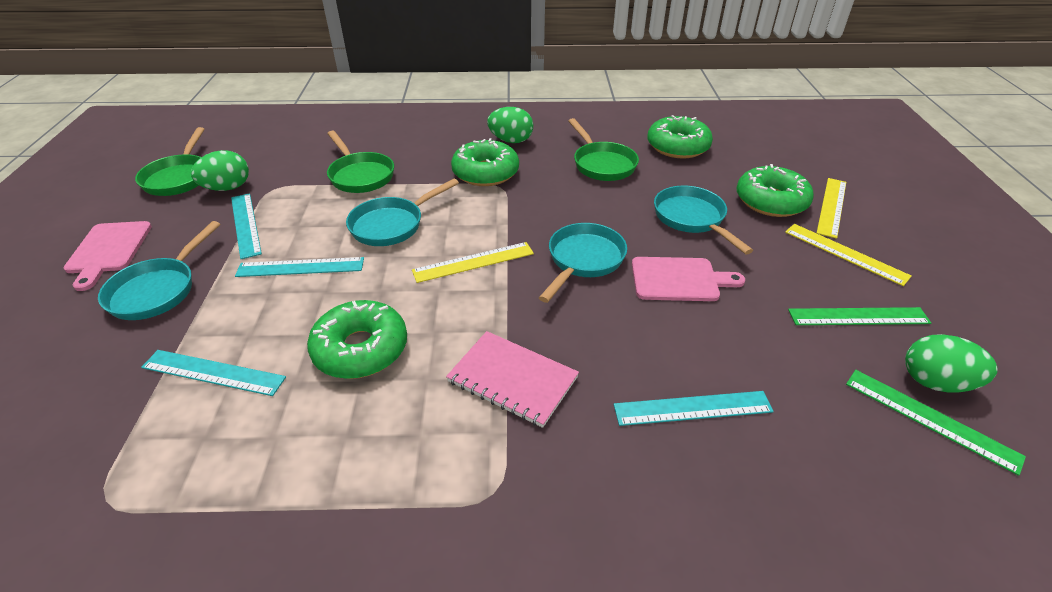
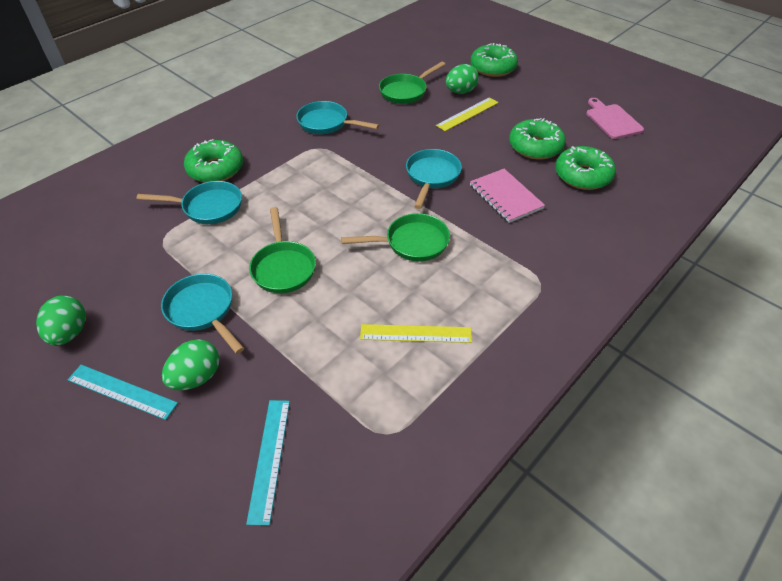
green ruler: 2 -> 0
pink cutting board: 2 -> 1
turquoise ruler: 4 -> 2
yellow ruler: 3 -> 2

